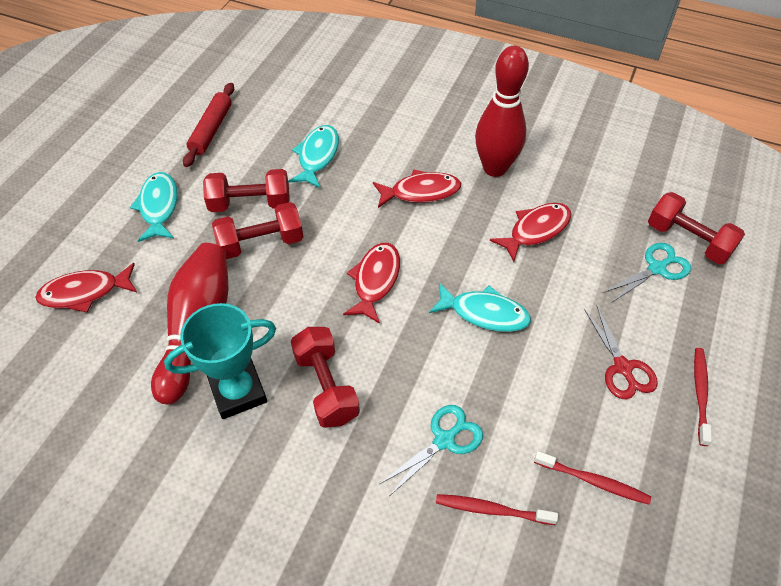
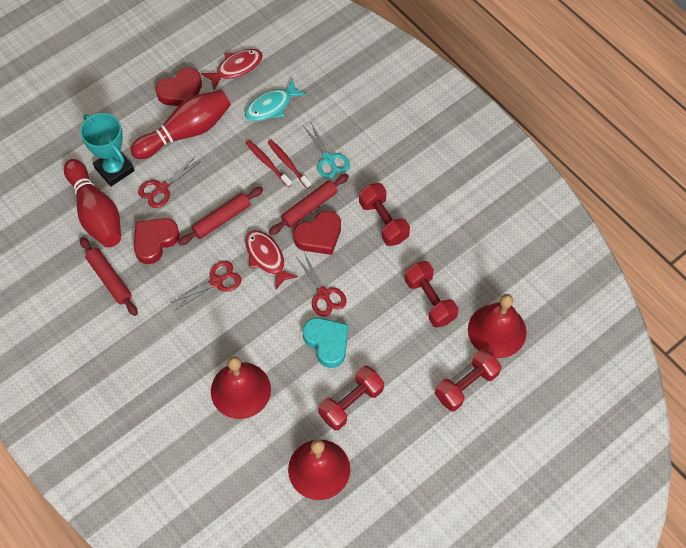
red bell: 0 -> 3
red fish: 4 -> 2
red heart: 0 -> 3
red rolling pin: 1 -> 3
red scissors: 1 -> 3
red toothbrush: 3 -> 2
turquoise fish: 3 -> 1
turquoise heart: 0 -> 1
turquoise scissors: 2 -> 1

